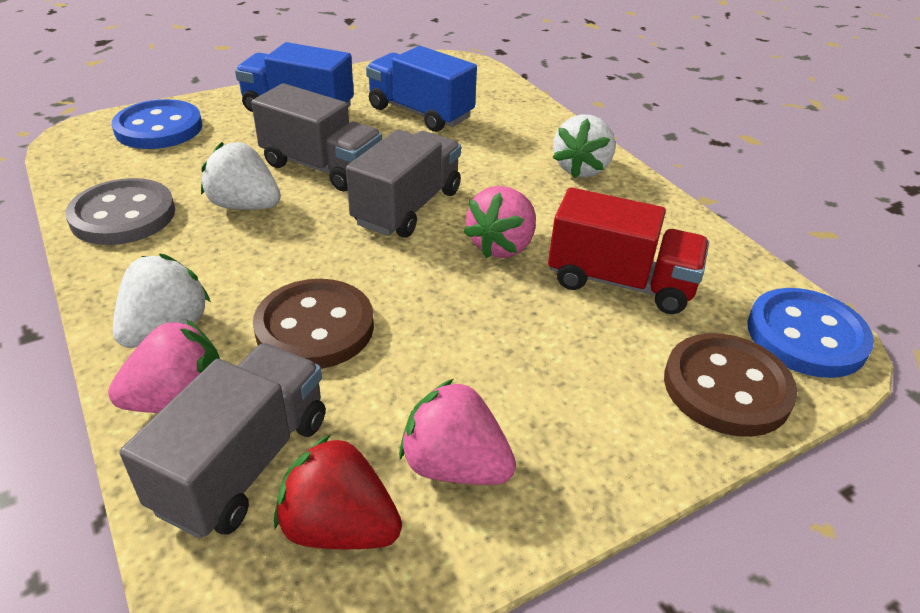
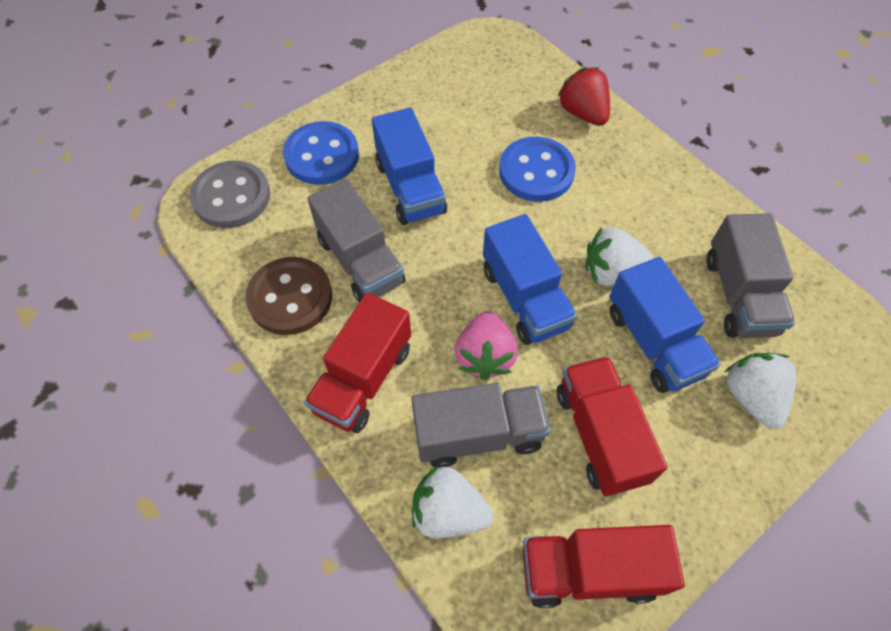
blue truck: 2 -> 3
brown button: 2 -> 1
pink strawberry: 3 -> 1
red truck: 1 -> 3

